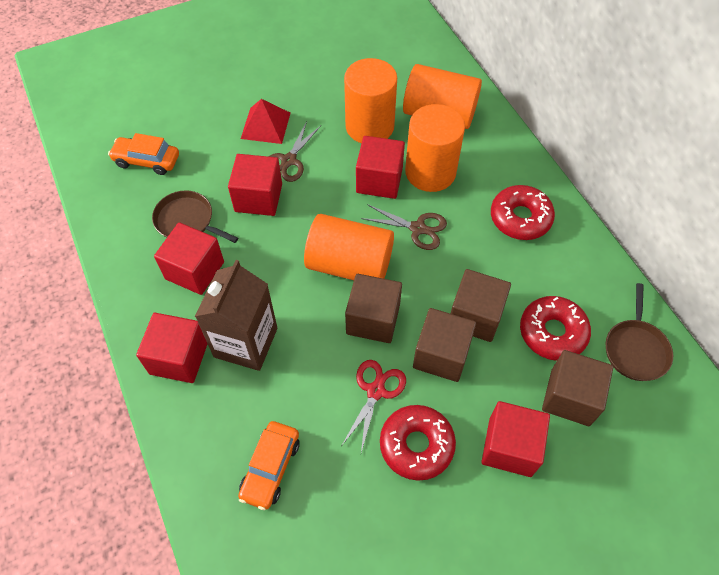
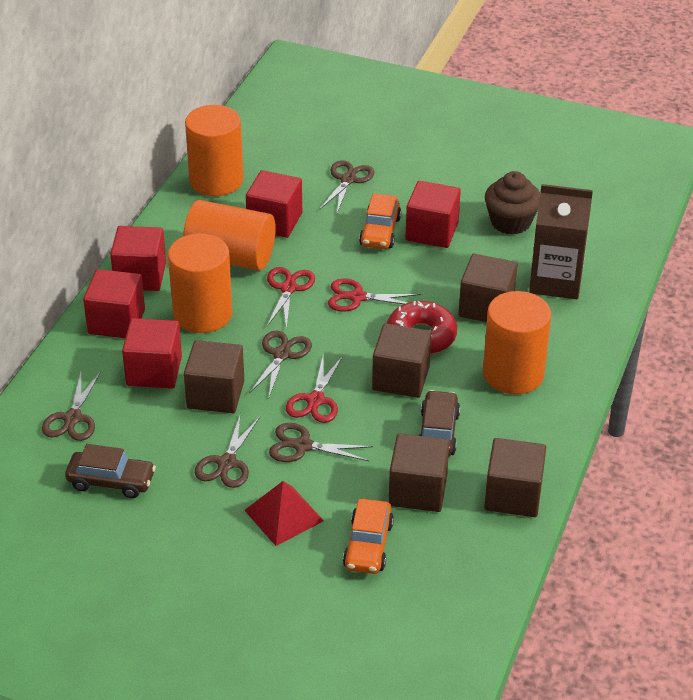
brown car: 0 -> 2
brown cube: 4 -> 5
brown cupcake: 0 -> 1
brown pan: 2 -> 0
brown scissors: 2 -> 5
red donut: 3 -> 1
red scissors: 1 -> 3

